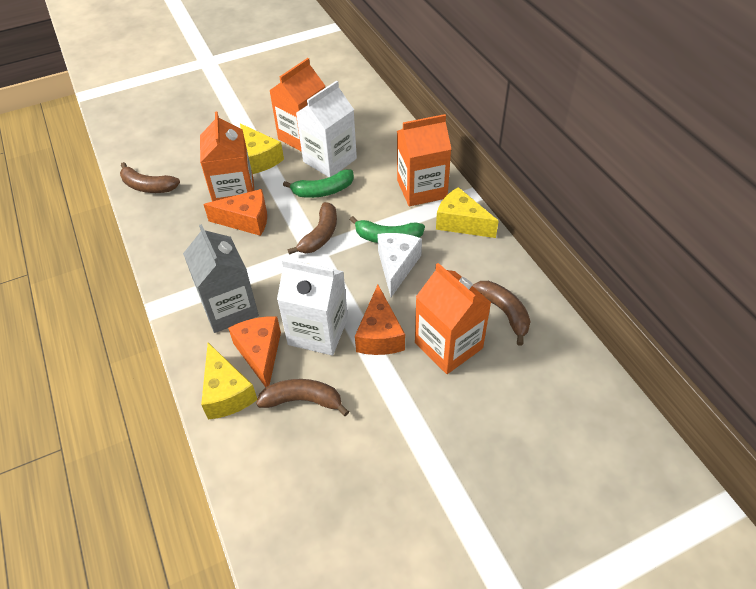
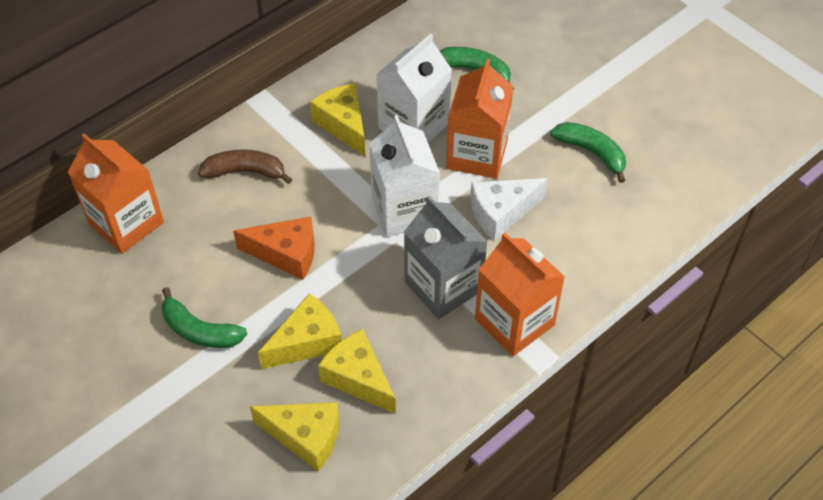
brown banana: 4 -> 1
green banana: 2 -> 3
orange carton: 4 -> 3
orange cheese: 3 -> 1
yellow cheese: 3 -> 4

